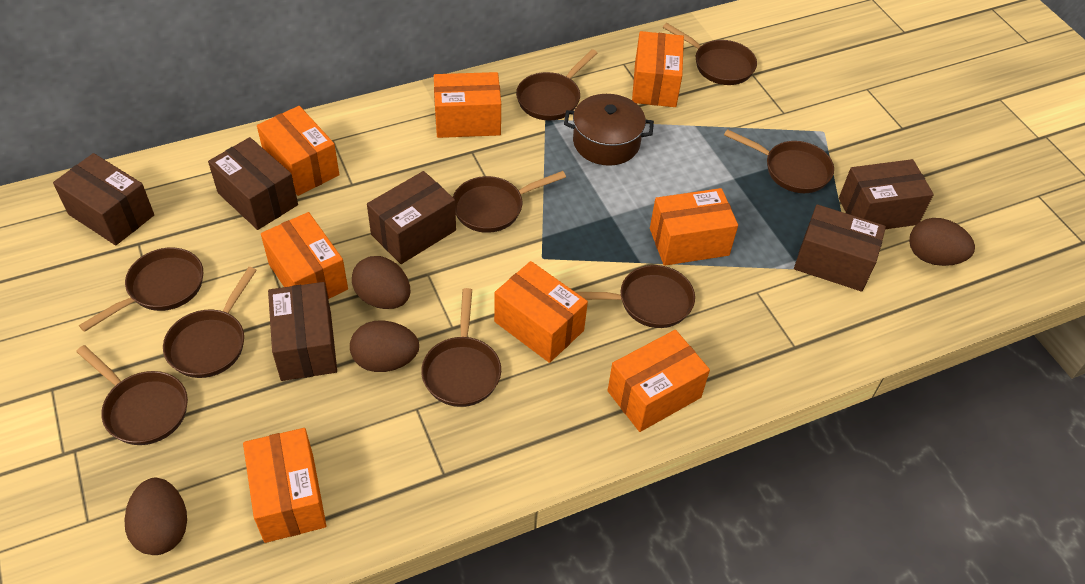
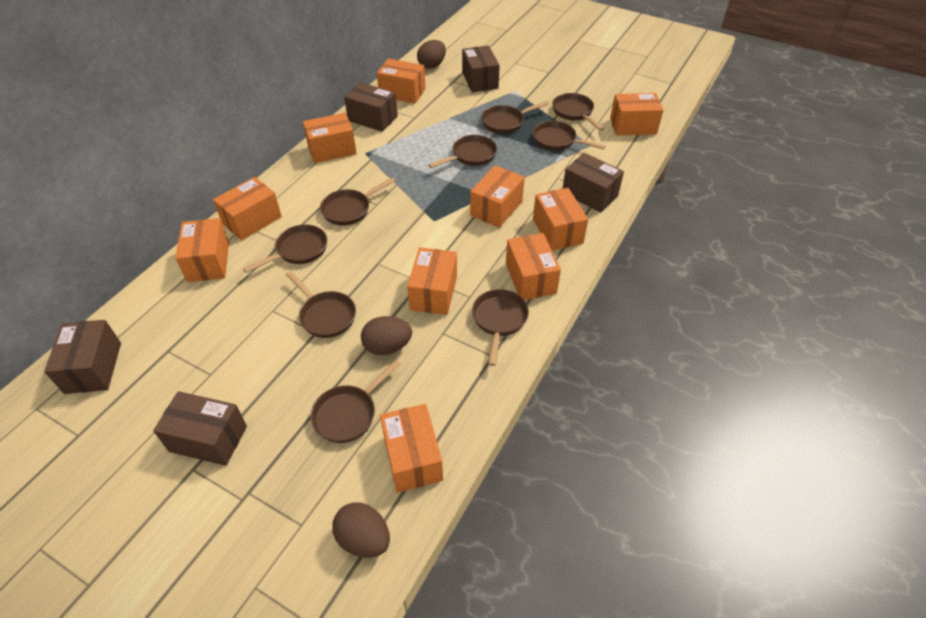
brown box: 6 -> 5
brown egg: 4 -> 3
brown pot: 1 -> 0
orange box: 8 -> 10

